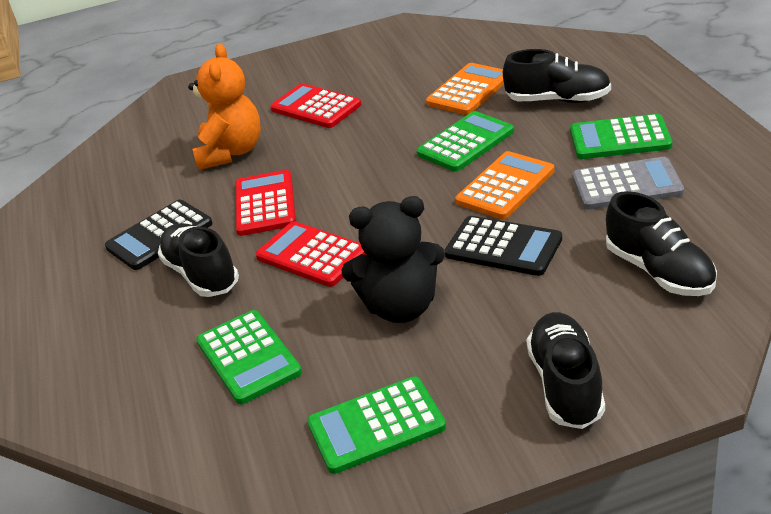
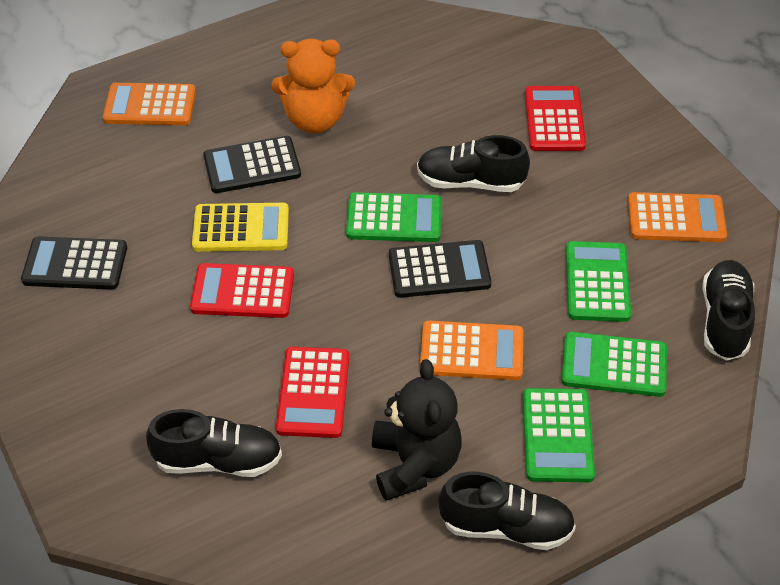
black calculator: 2 -> 3
grey calculator: 1 -> 0
orange calculator: 2 -> 3
yellow calculator: 0 -> 1

